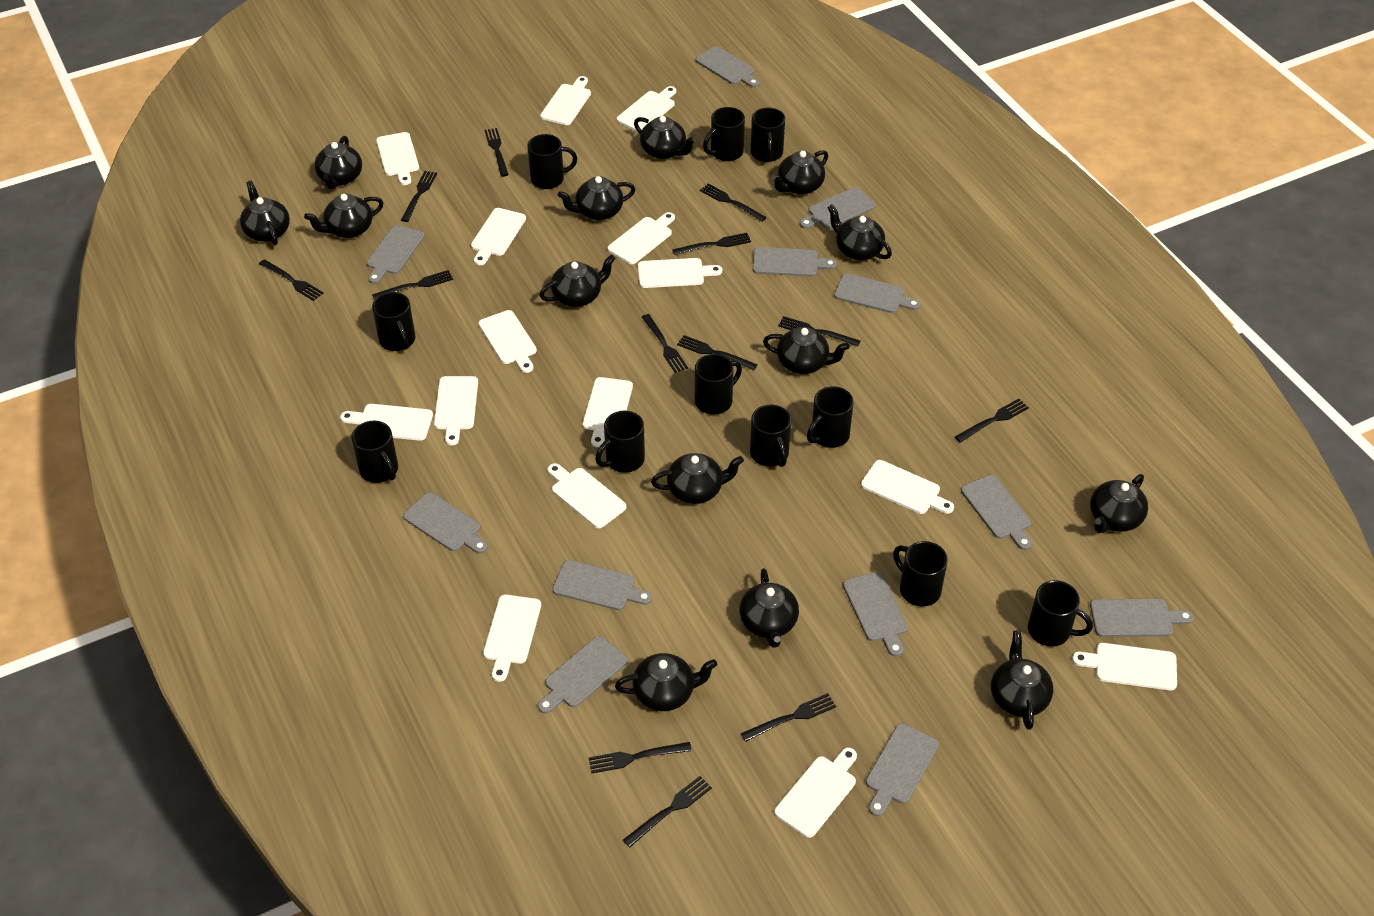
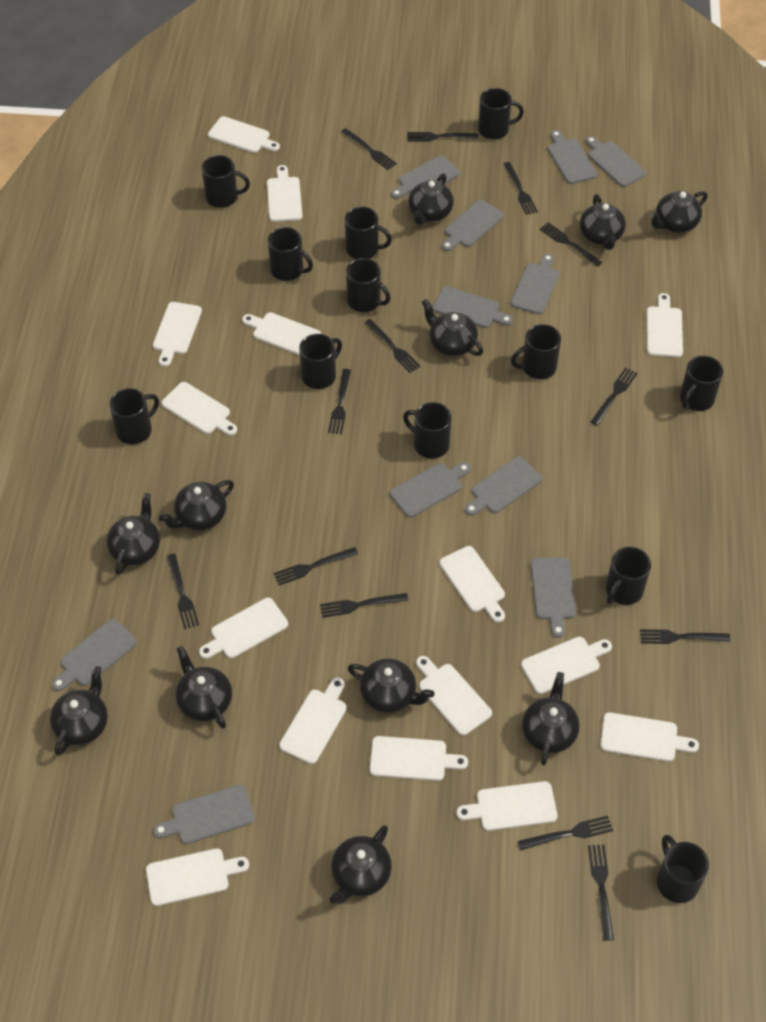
black mug: 11 -> 12
black teapot: 14 -> 11
grey cutting board: 12 -> 11

